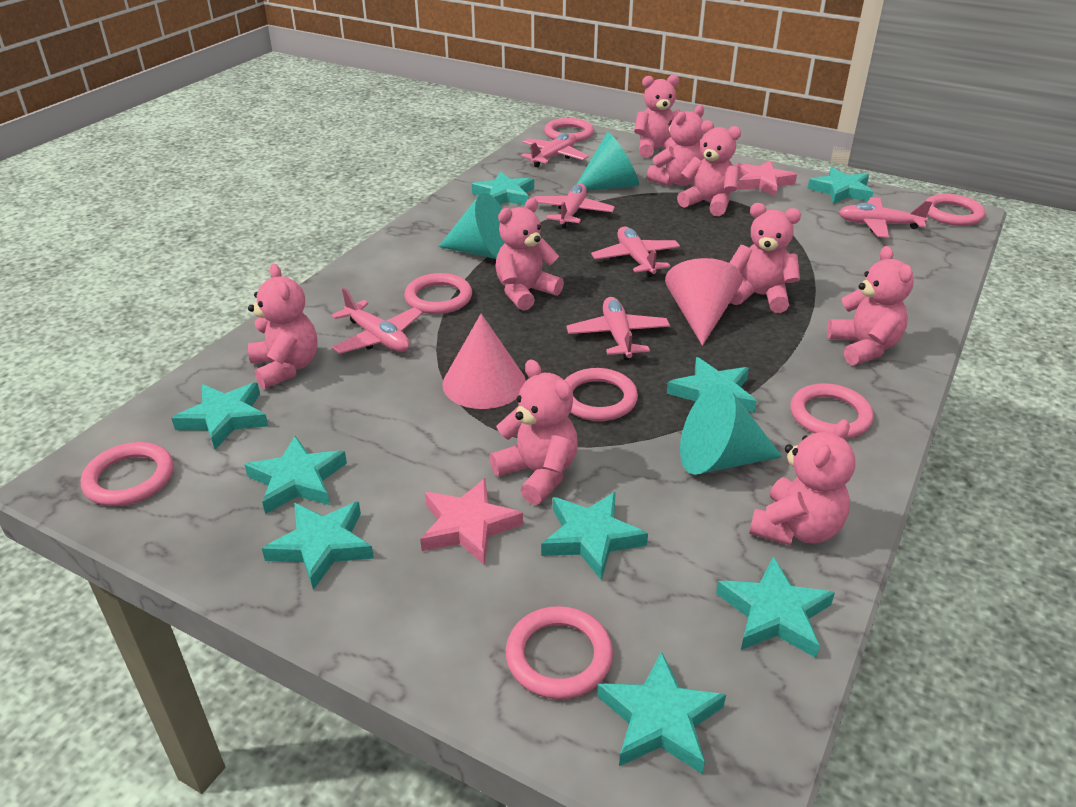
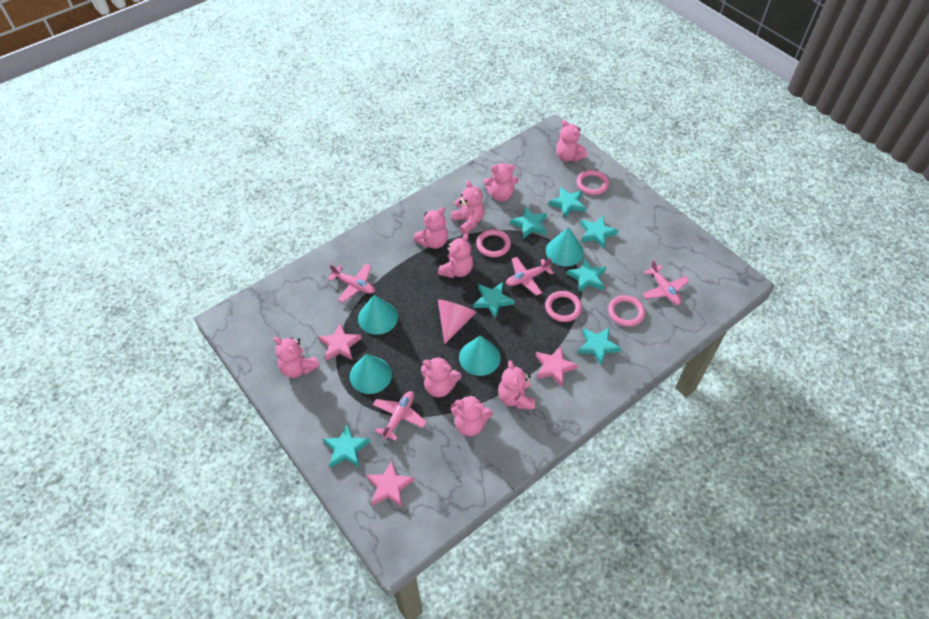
pink cone: 2 -> 1
pink plane: 6 -> 4
pink ring: 7 -> 4
pink star: 2 -> 3
turquoise cone: 3 -> 4
turquoise star: 9 -> 7

